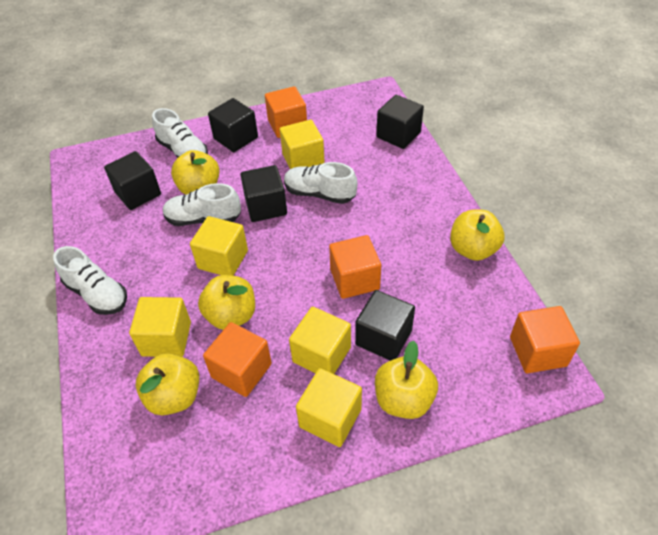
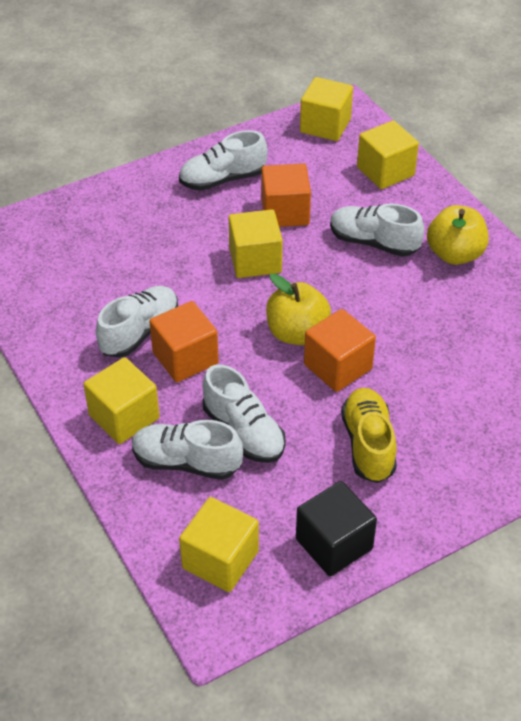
black cube: 5 -> 1
orange cube: 4 -> 3
white shoe: 4 -> 5
yellow apple: 5 -> 2
yellow shoe: 0 -> 1

